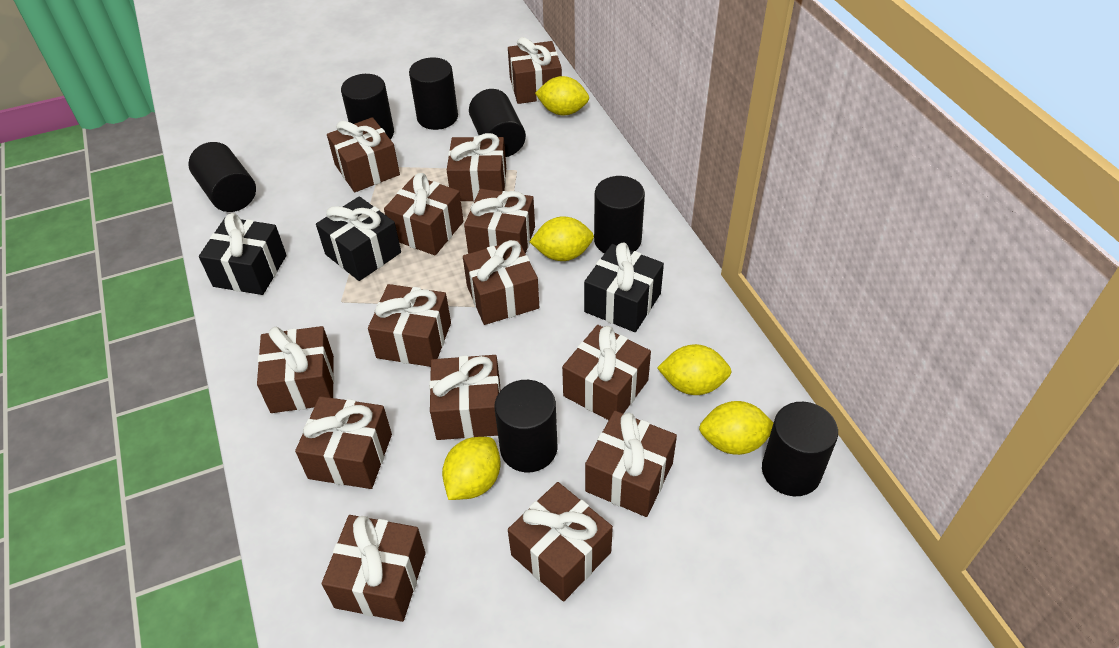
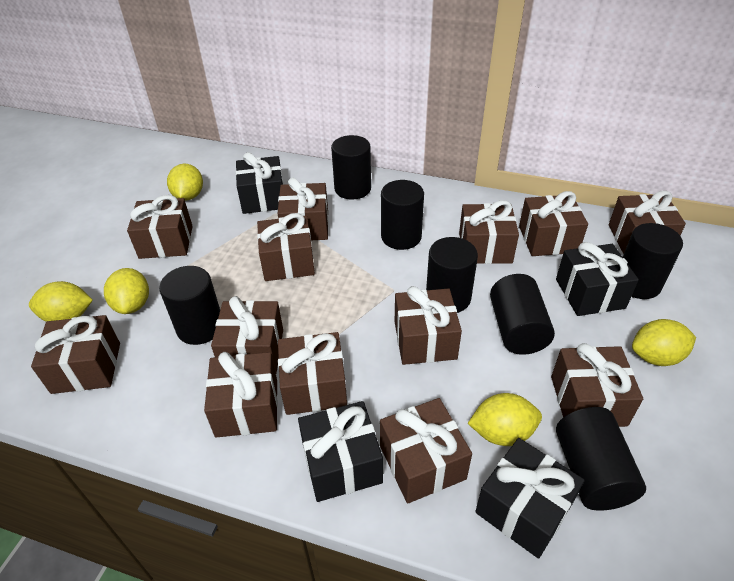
black gift: 3 -> 4
brown gift: 14 -> 13

